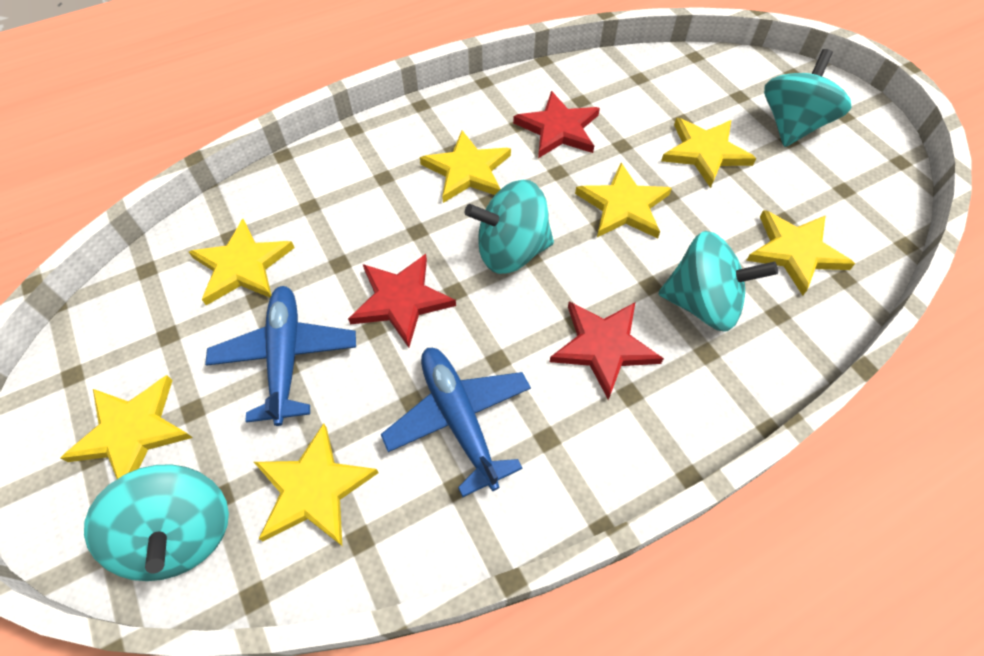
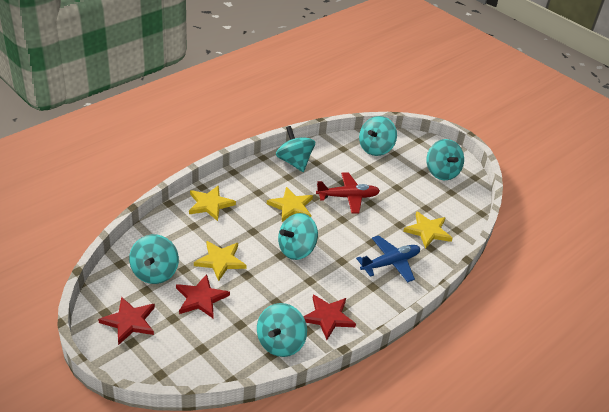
blue plane: 2 -> 1
red plane: 0 -> 1
turquoise spinning top: 4 -> 6
yellow star: 7 -> 4

